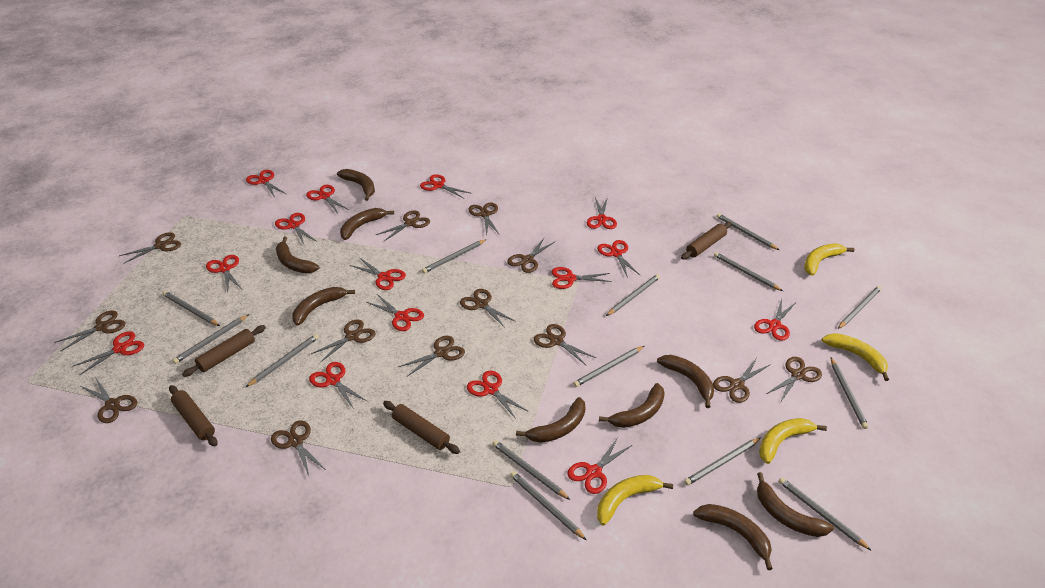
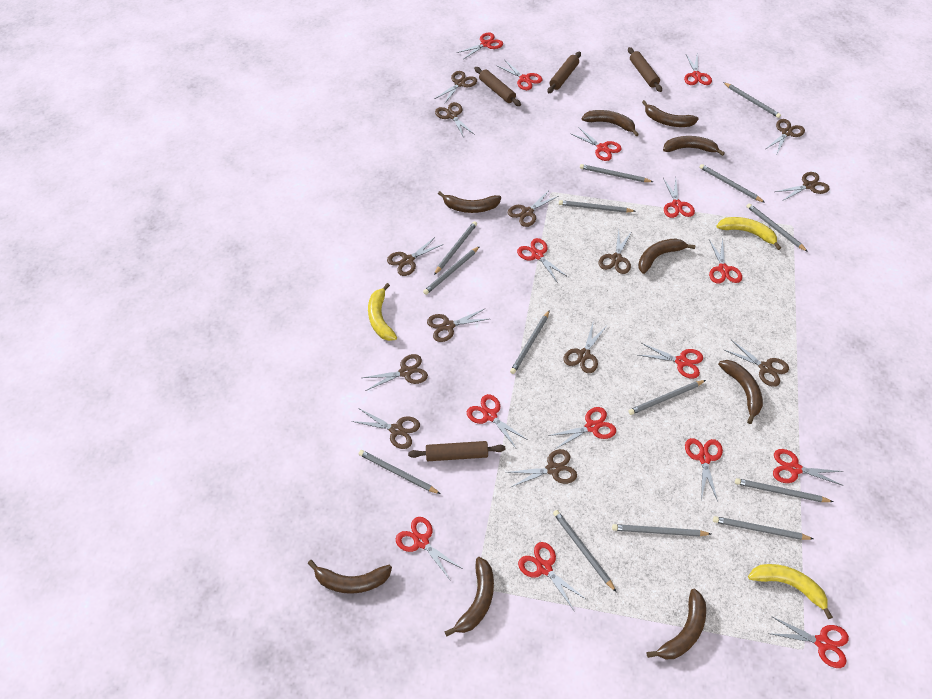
yellow banana: 4 -> 3

